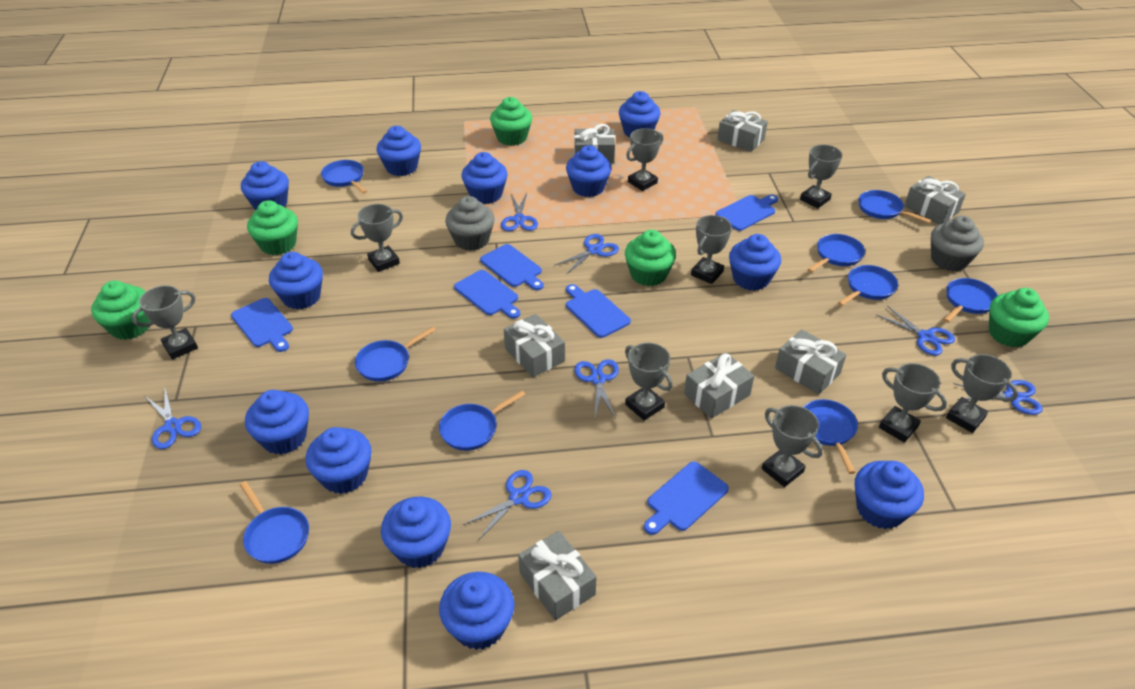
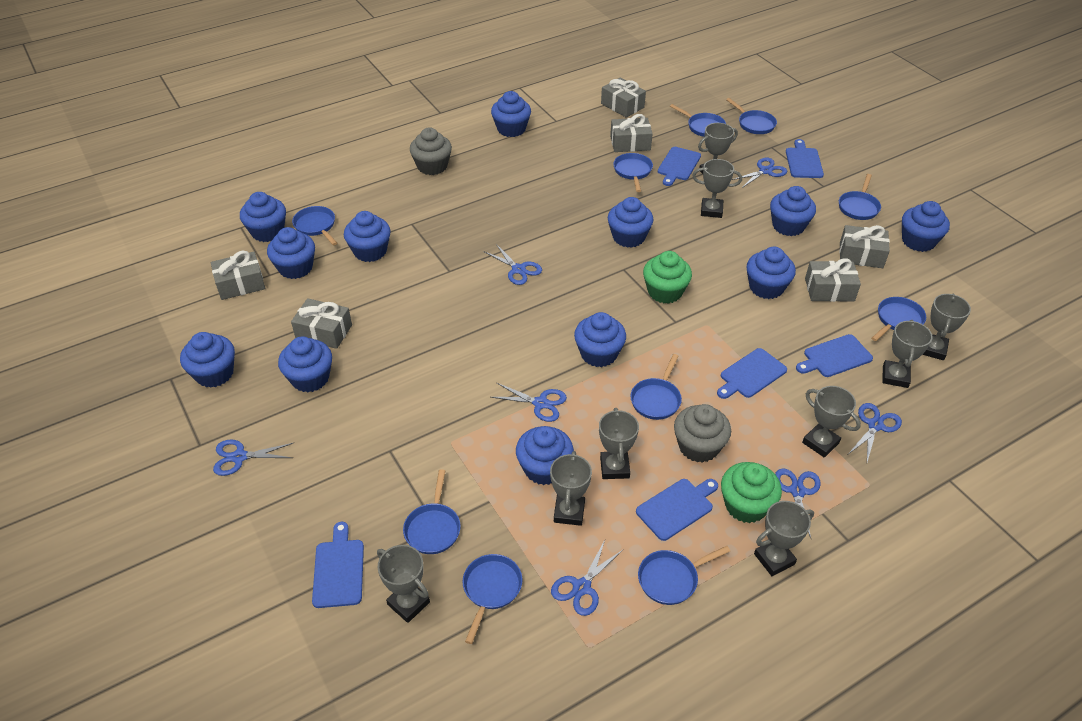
blue pan: 9 -> 10
green cupcake: 5 -> 2
grey gift: 7 -> 6

